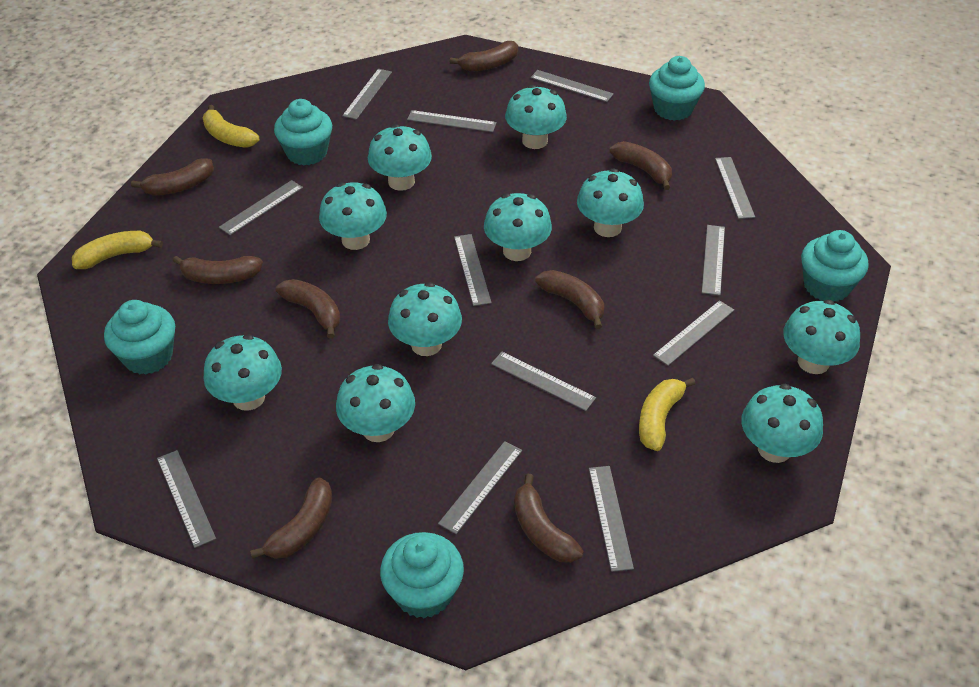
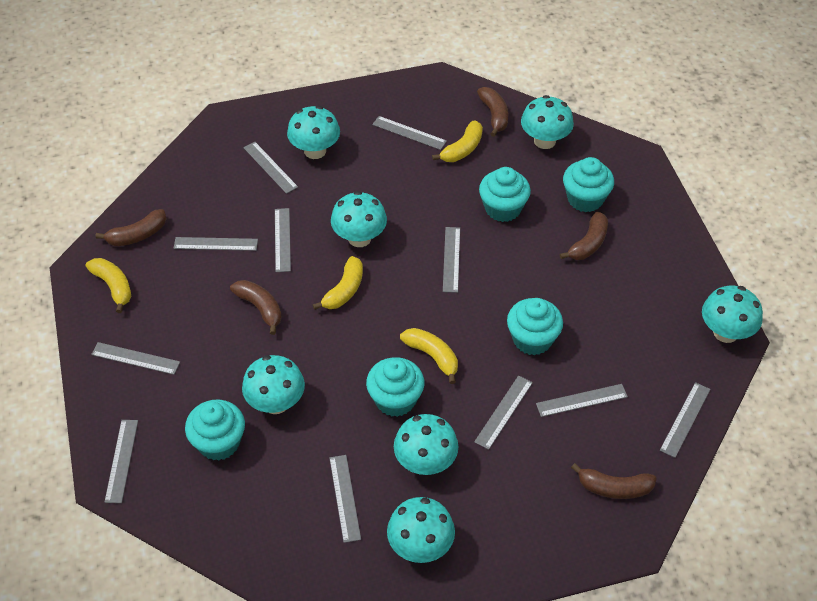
brown banana: 8 -> 5
grey ruler: 12 -> 11
turquoise mushroom: 10 -> 7
yellow banana: 3 -> 4

